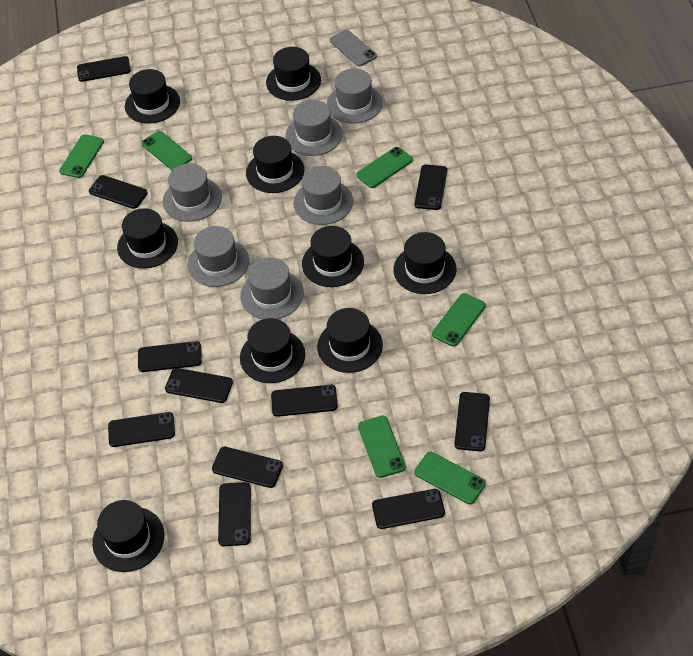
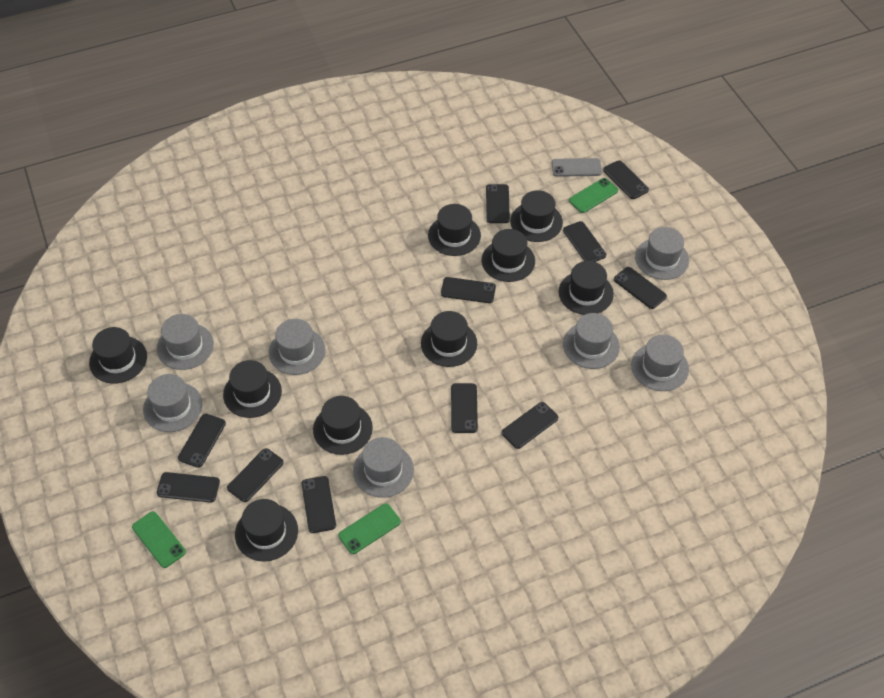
green phone: 6 -> 3
grey hat: 6 -> 7

